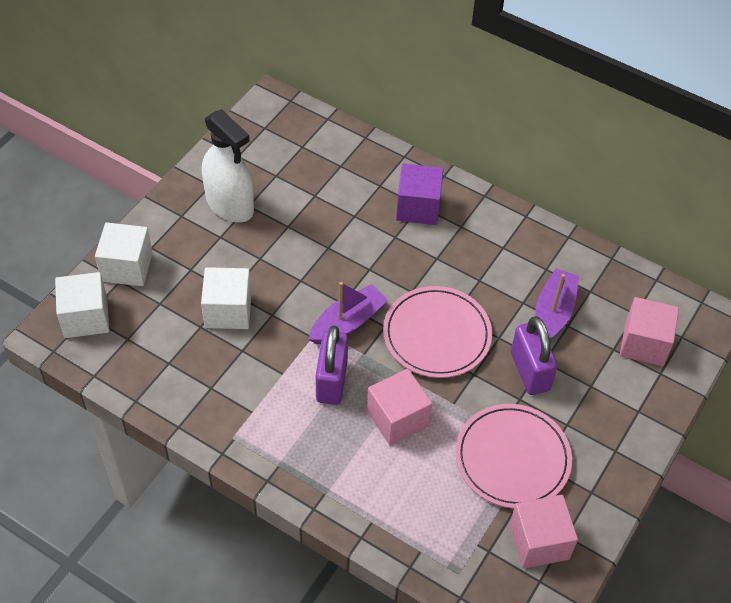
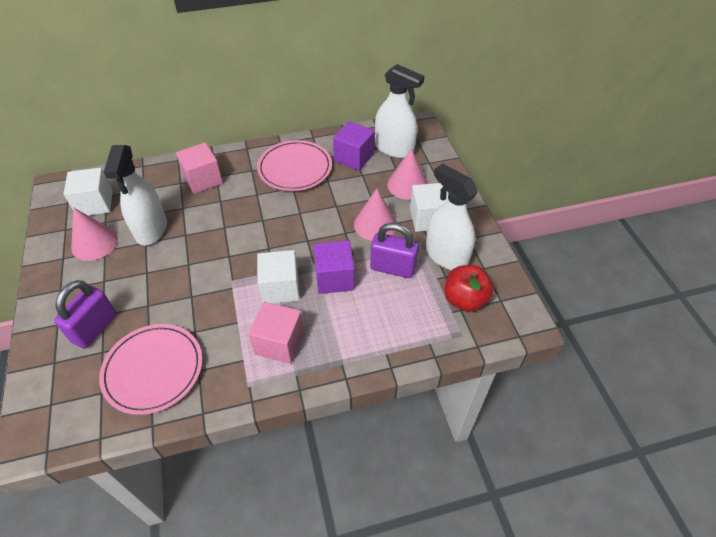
pink cone: 0 -> 3
pink cube: 3 -> 2
purple boat: 2 -> 0
purple cube: 1 -> 2
red apple: 0 -> 1
white spray bottle: 1 -> 3

